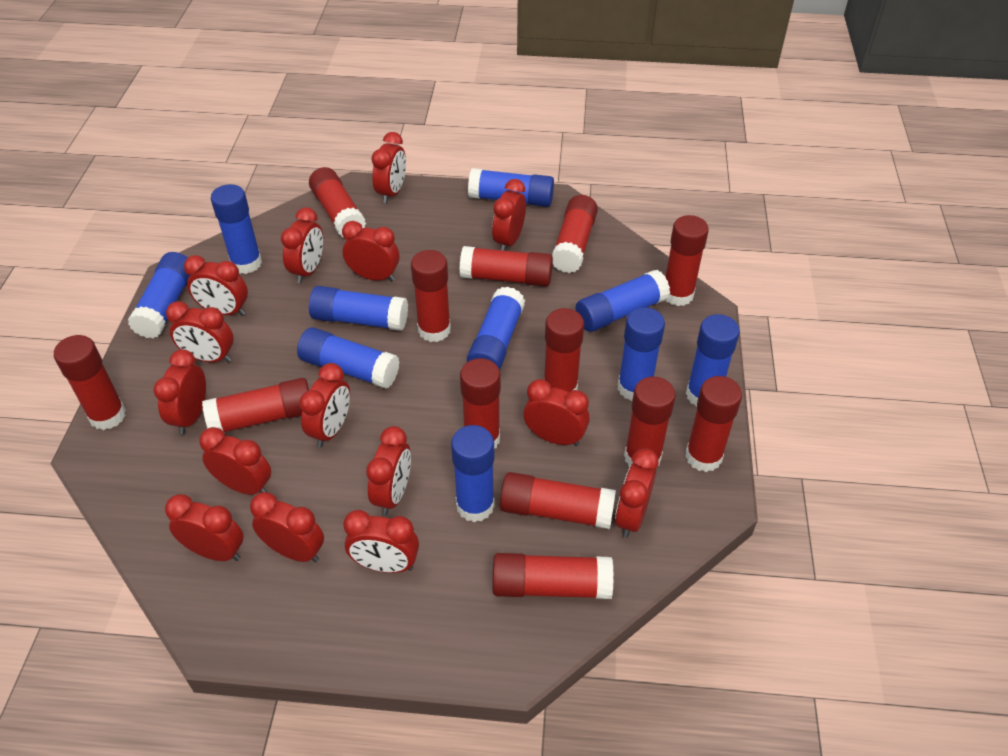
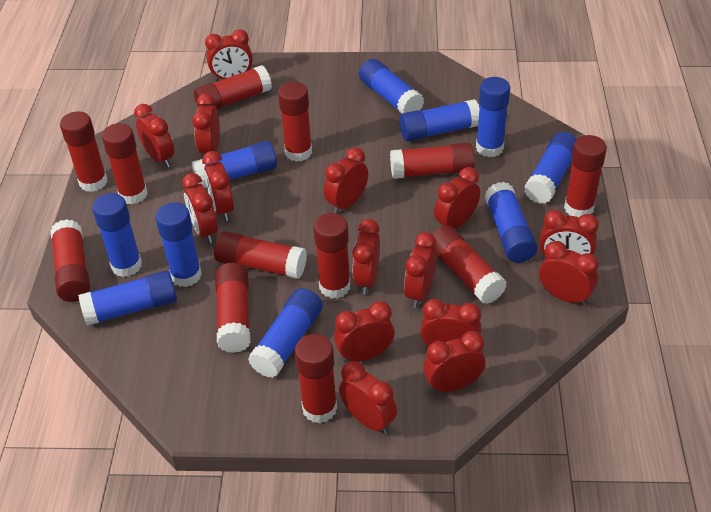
red glue stick: 13 -> 12

